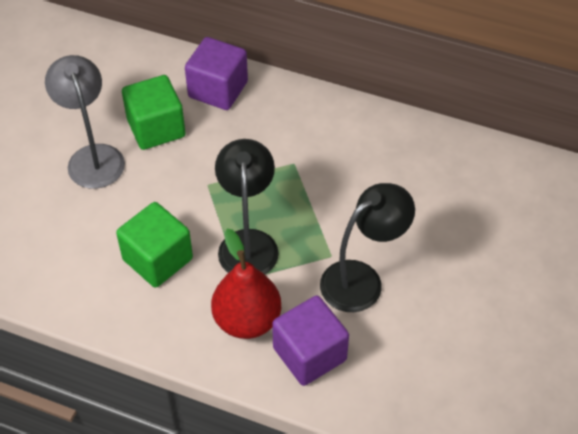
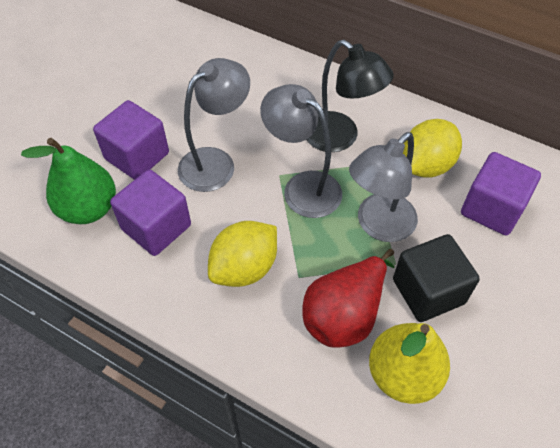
black cube: 0 -> 1
black lamp: 2 -> 1
green cube: 2 -> 0
green pear: 0 -> 1
grey lamp: 1 -> 3
purple cube: 2 -> 3
yellow lemon: 0 -> 2
yellow pear: 0 -> 1

